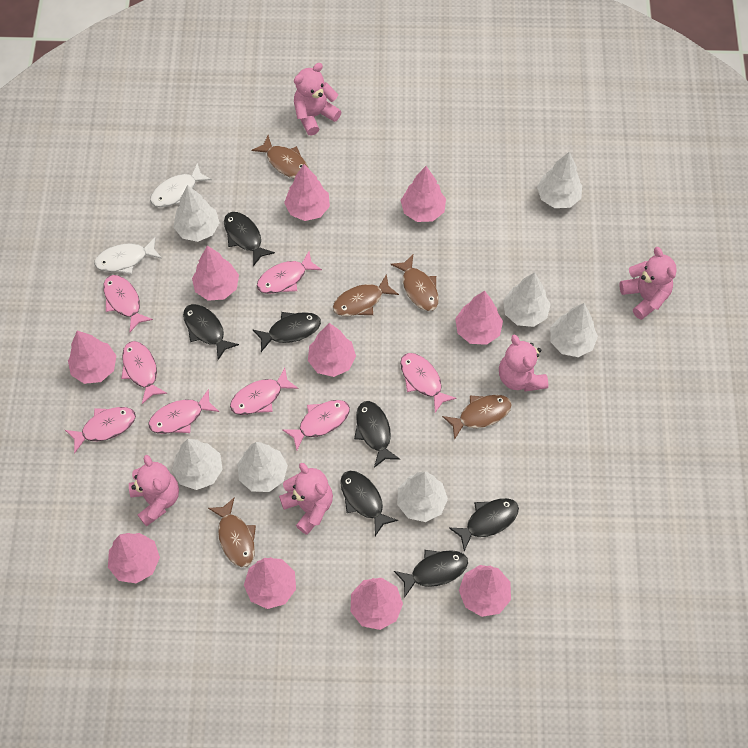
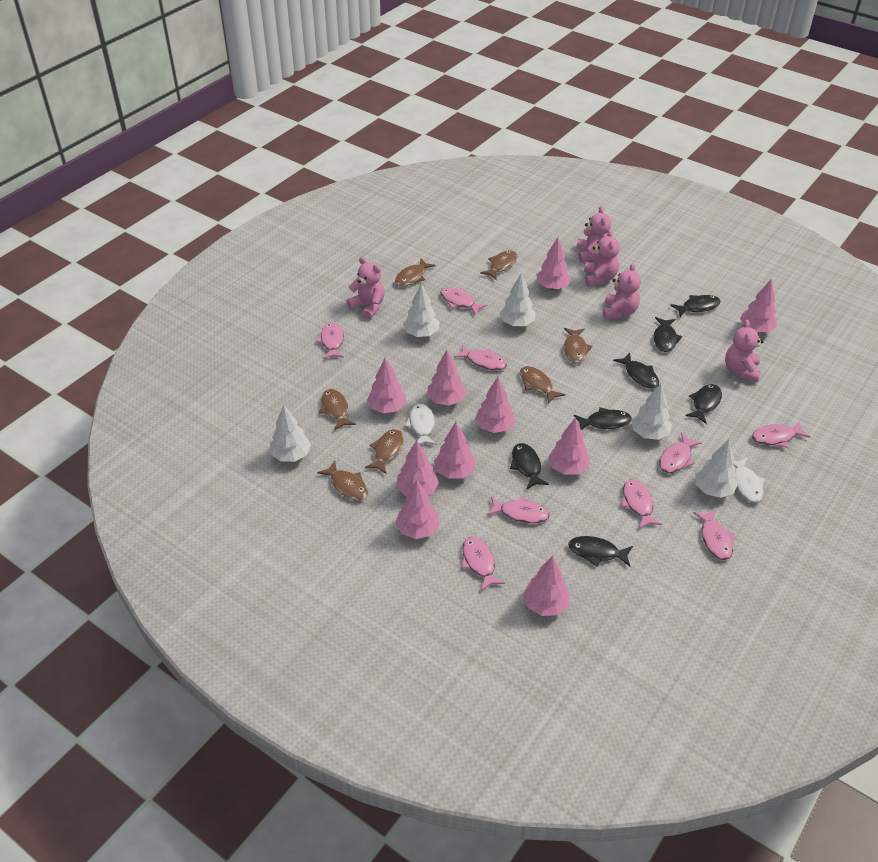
brown fish: 5 -> 7
pink fish: 8 -> 9
white tree: 7 -> 5

